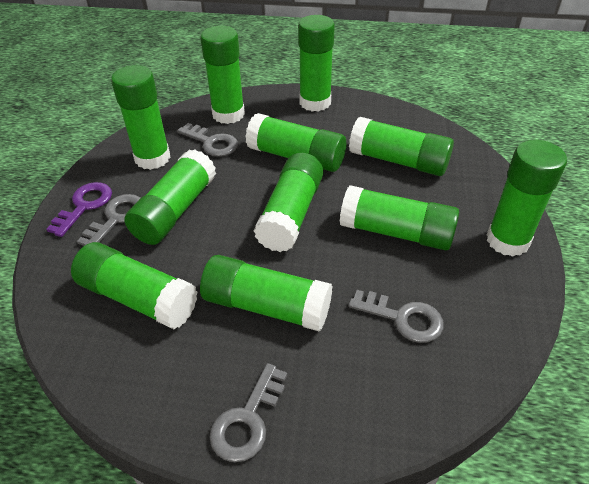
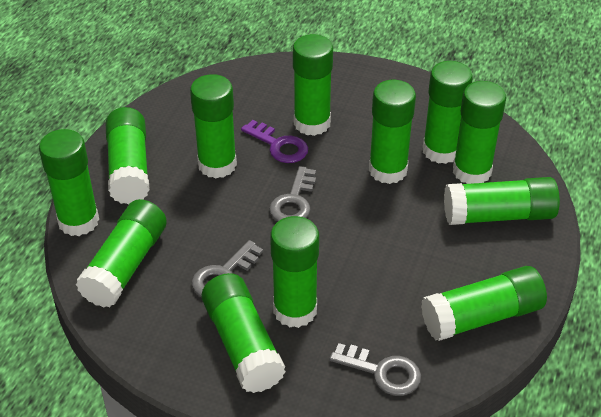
green glue stick: 11 -> 12
grey key: 4 -> 3

